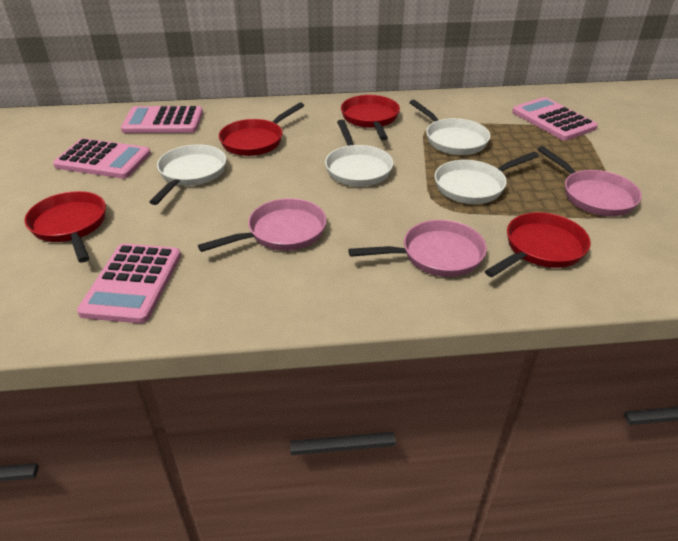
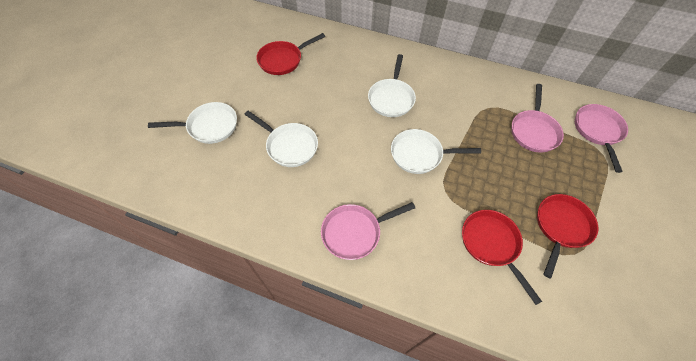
pink calculator: 4 -> 0
red pan: 4 -> 3

